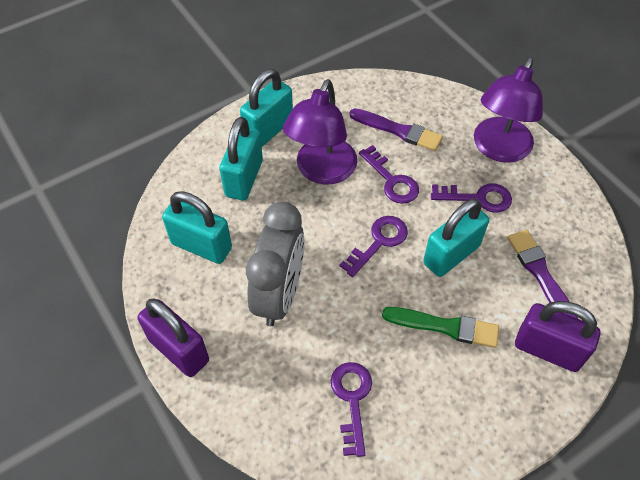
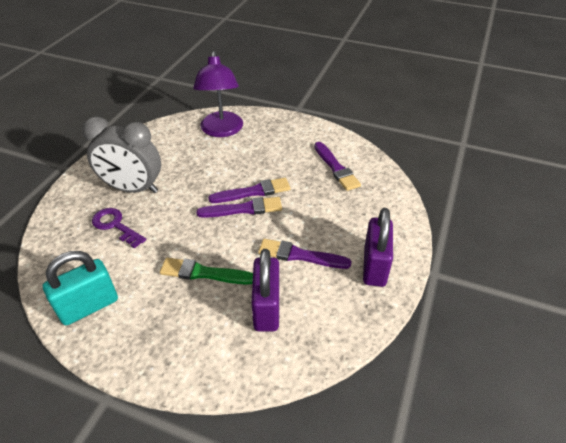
purple brush: 2 -> 4
purple key: 4 -> 1
purple lamp: 2 -> 1
turquoise padlock: 4 -> 1

